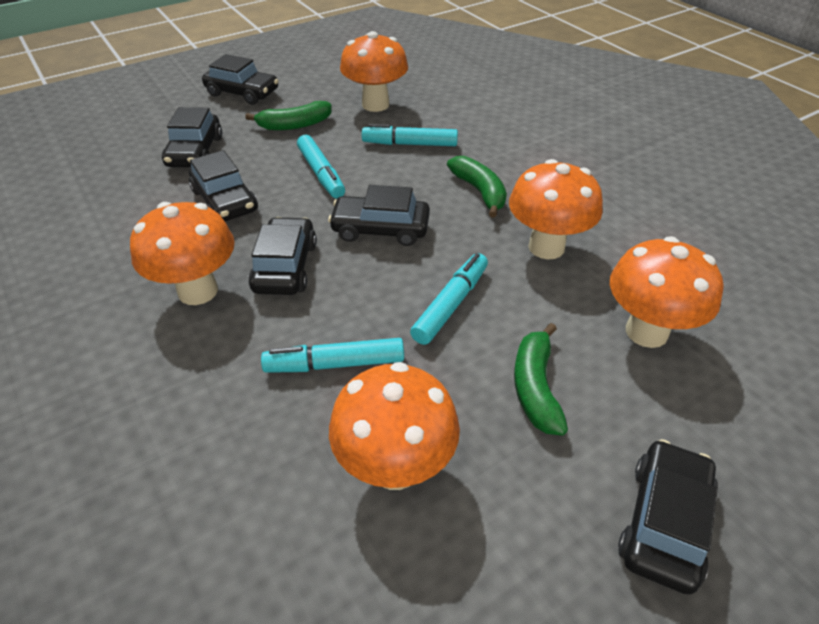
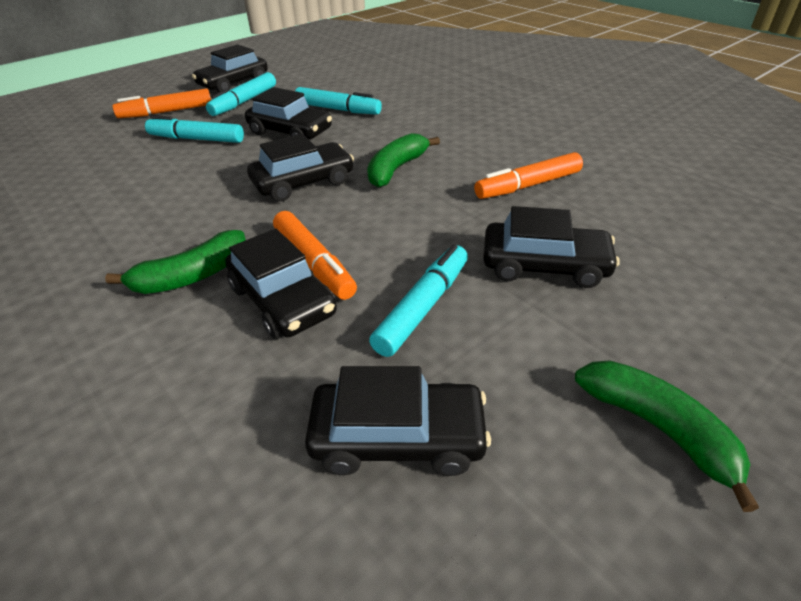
orange marker: 0 -> 3
orange mushroom: 5 -> 0

